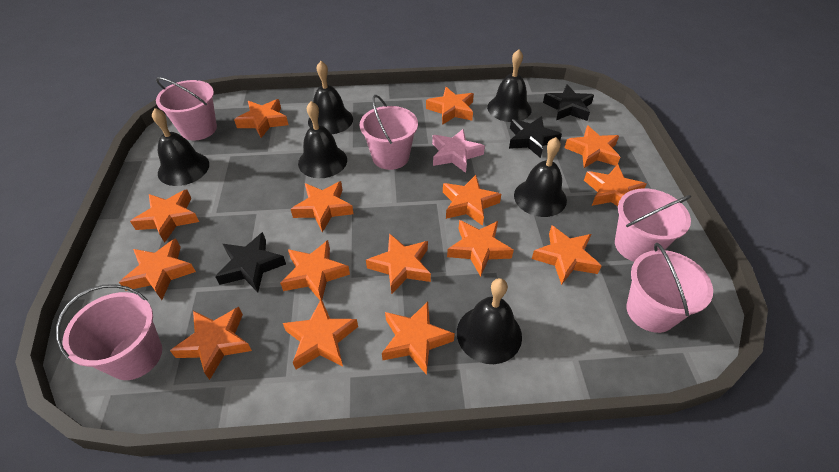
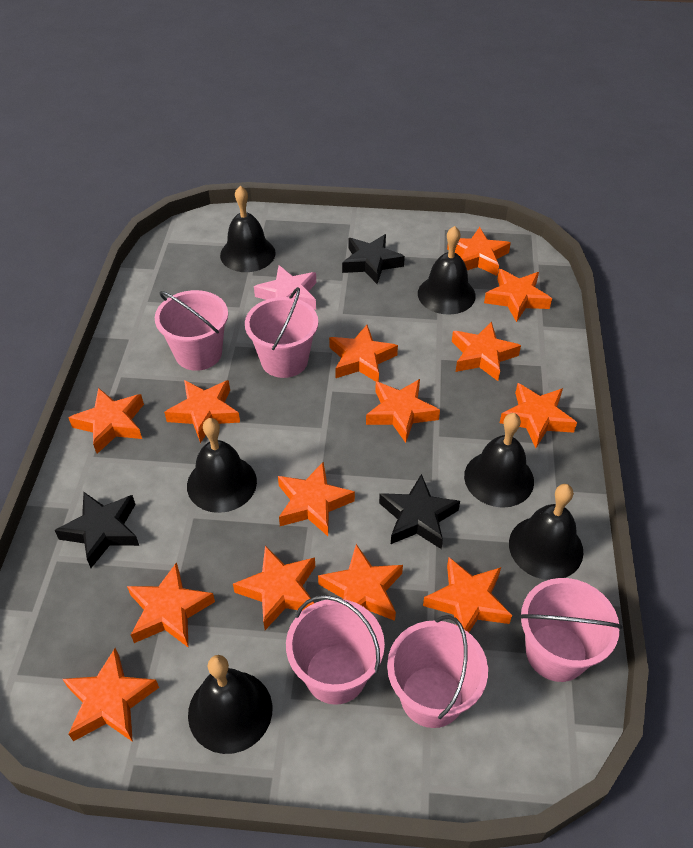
orange star: 15 -> 14

